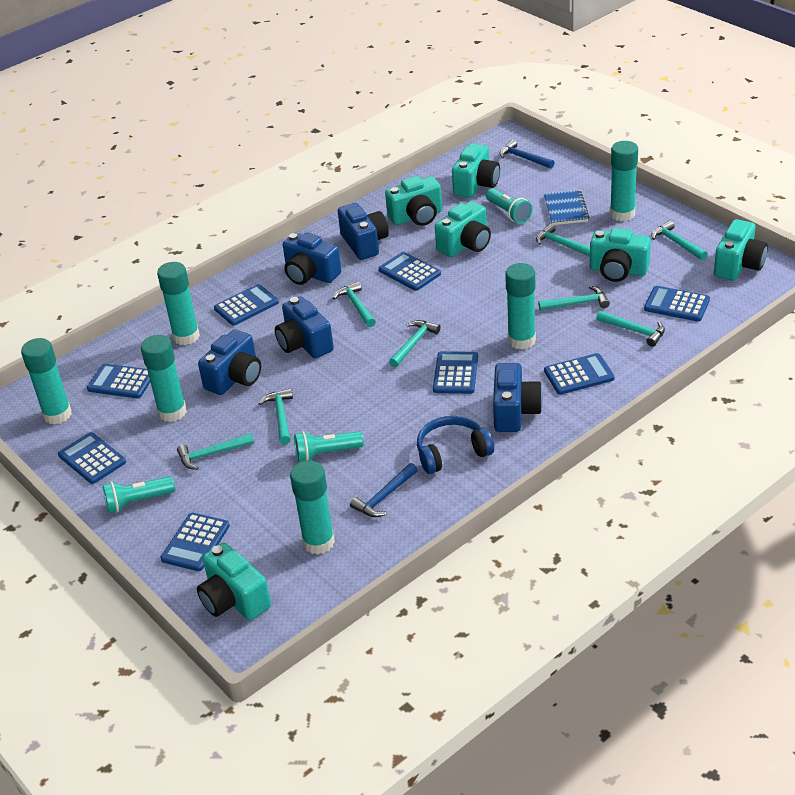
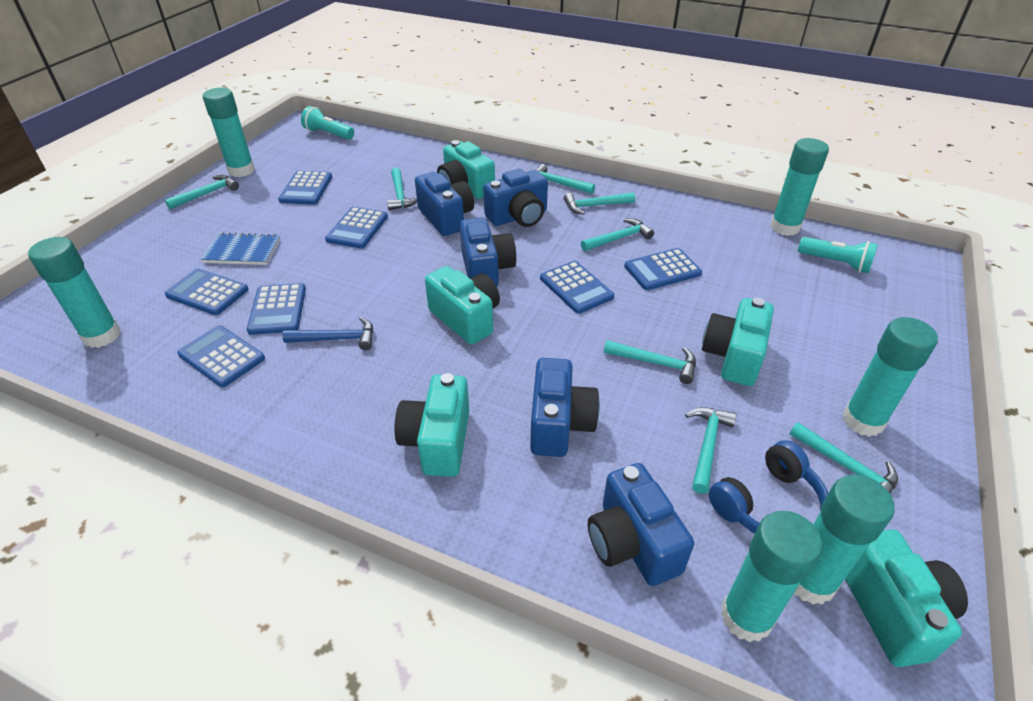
blue calculator: 8 -> 7
blue hammer: 2 -> 1
turquoise camera: 6 -> 5
turquoise flashlight: 3 -> 2

